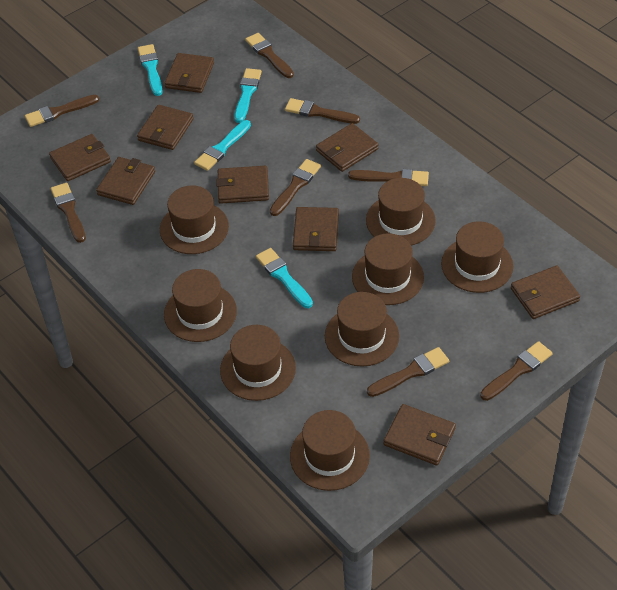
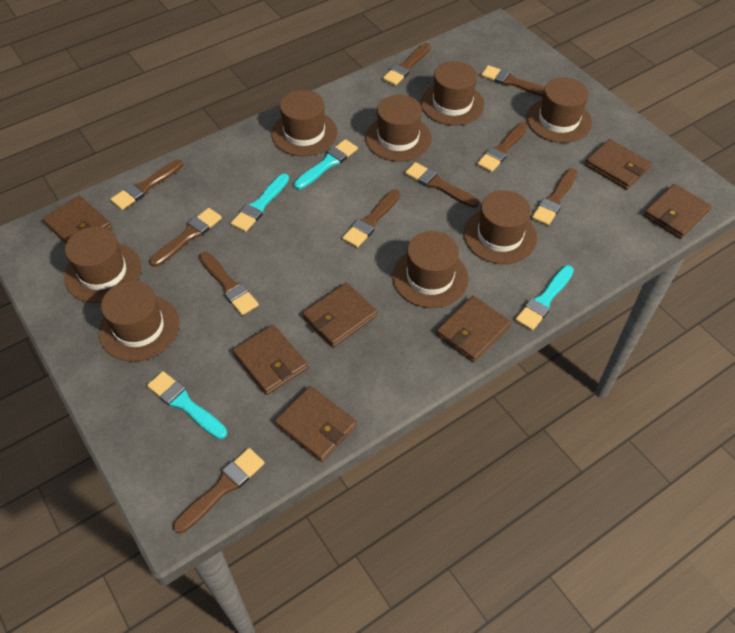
brown brush: 8 -> 10
brown wallet: 9 -> 7

